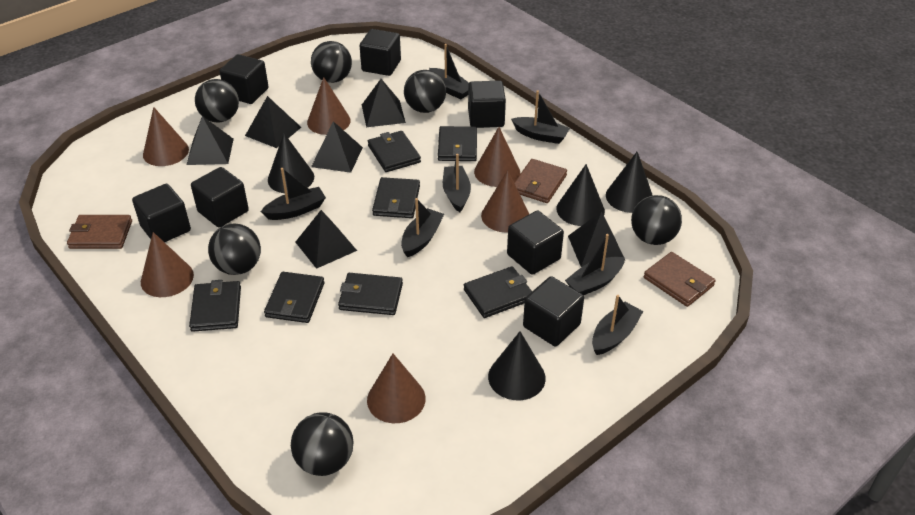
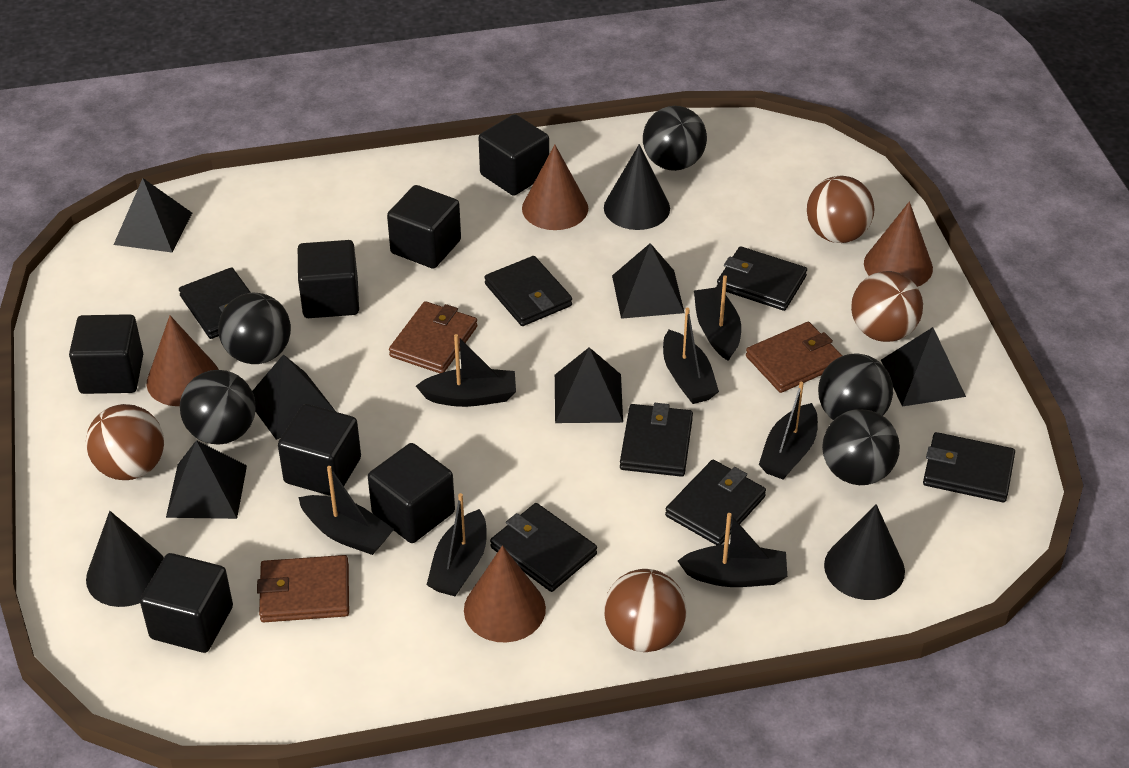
black ball: 6 -> 5
black cone: 4 -> 3
brown ball: 0 -> 4
brown cone: 6 -> 4

